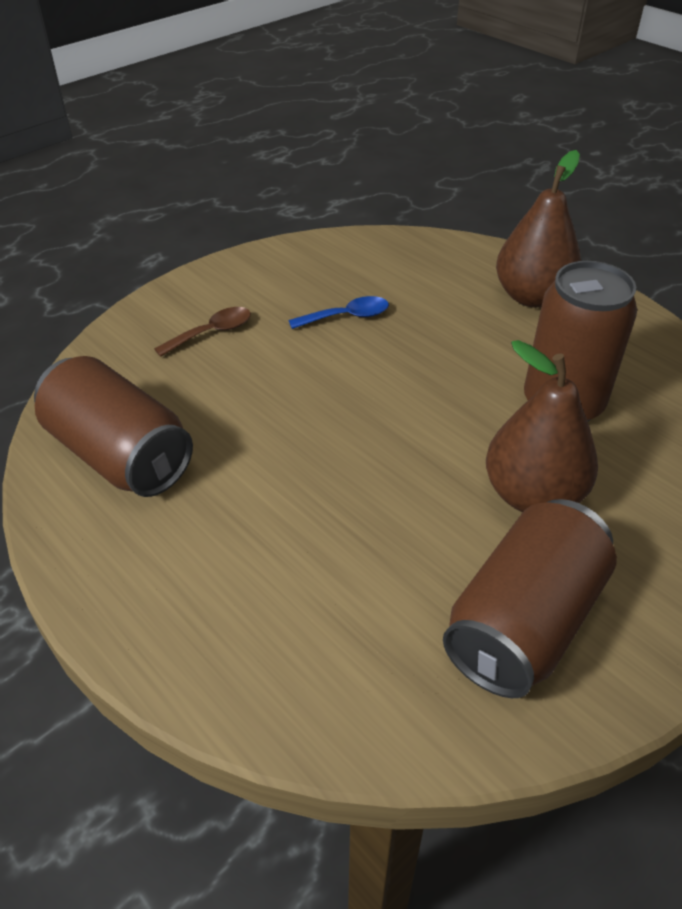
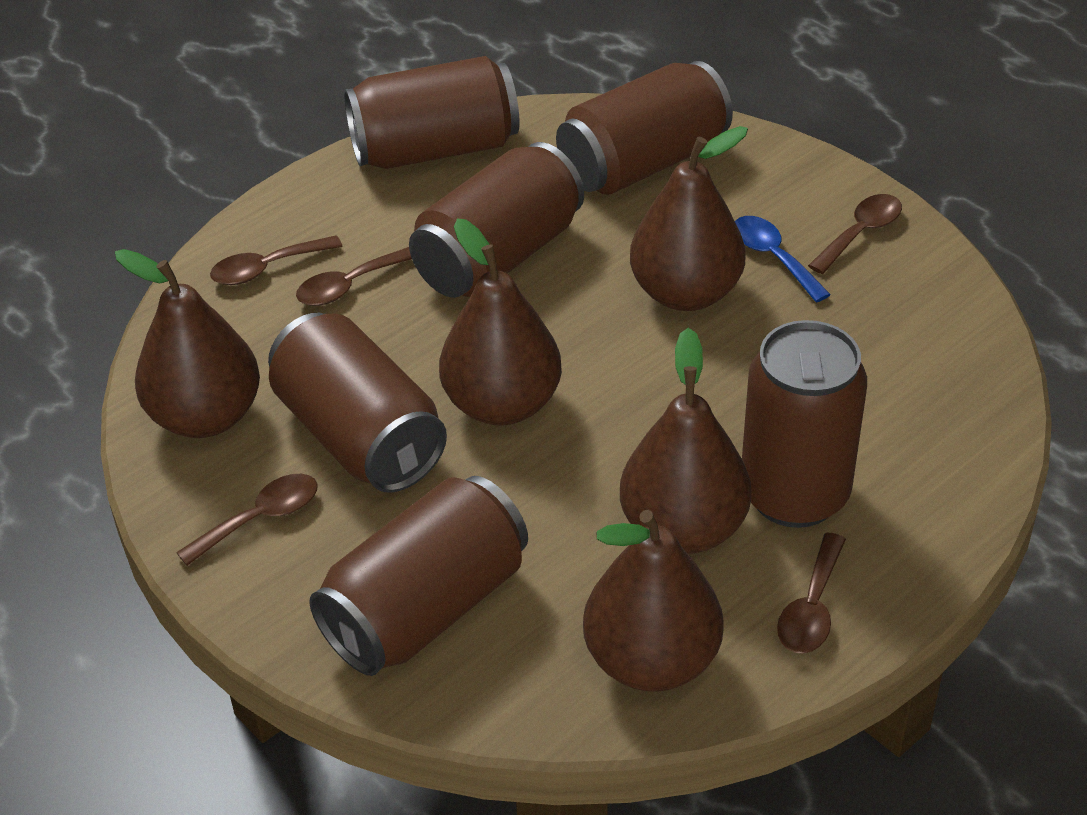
brown can: 3 -> 6
brown pear: 2 -> 5
brown spoon: 1 -> 5

